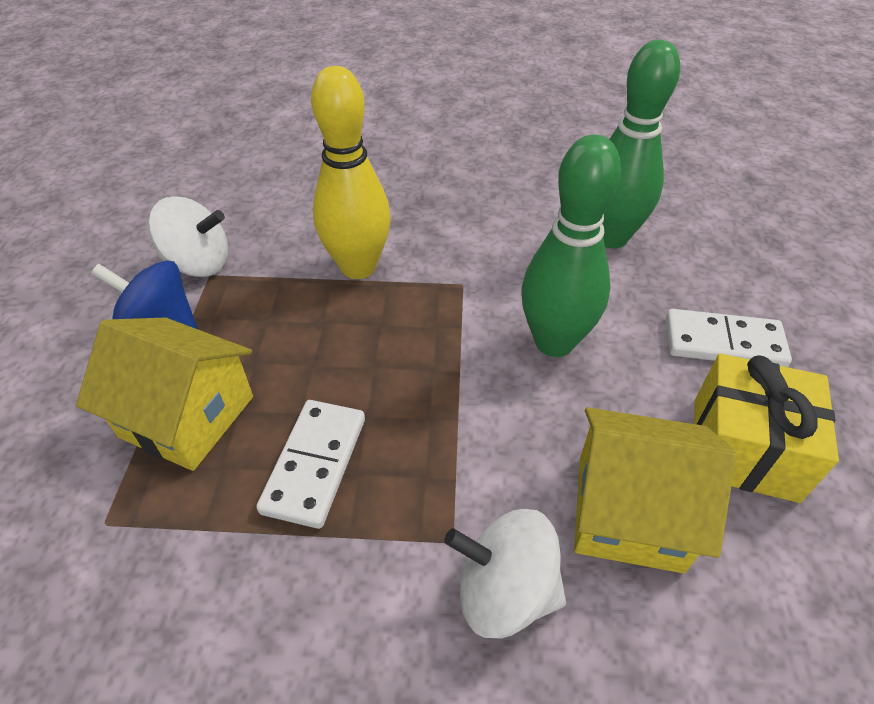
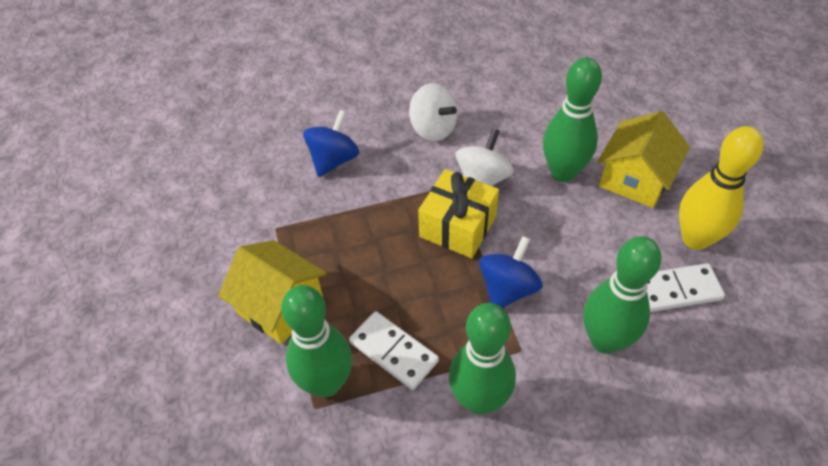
blue spinning top: 1 -> 2
green bowling pin: 2 -> 4

